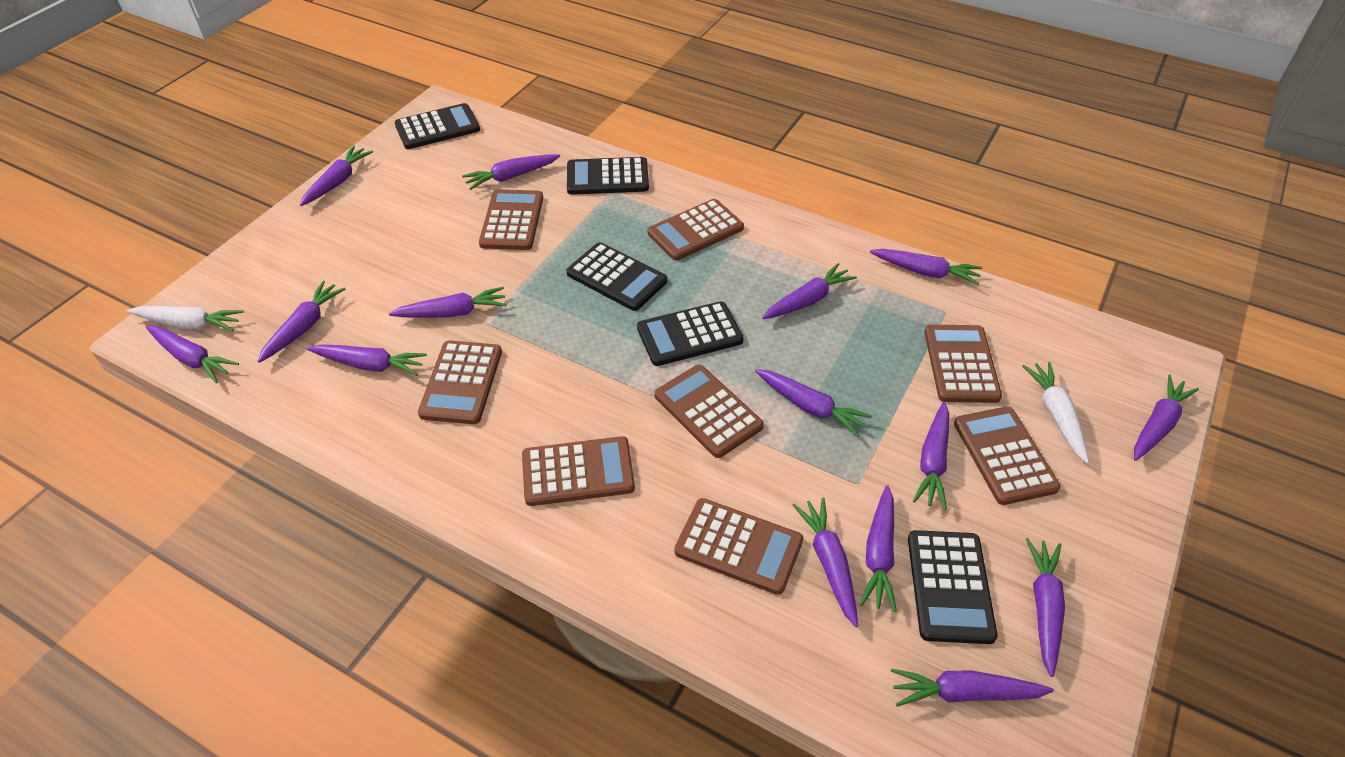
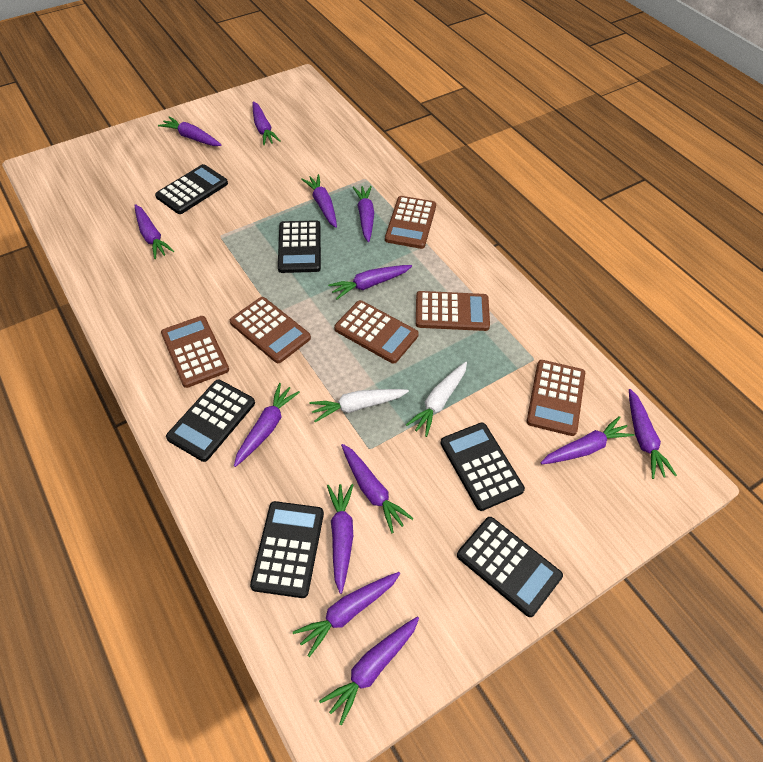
black calculator: 5 -> 6
brown calculator: 8 -> 6
purple carrot: 15 -> 13

